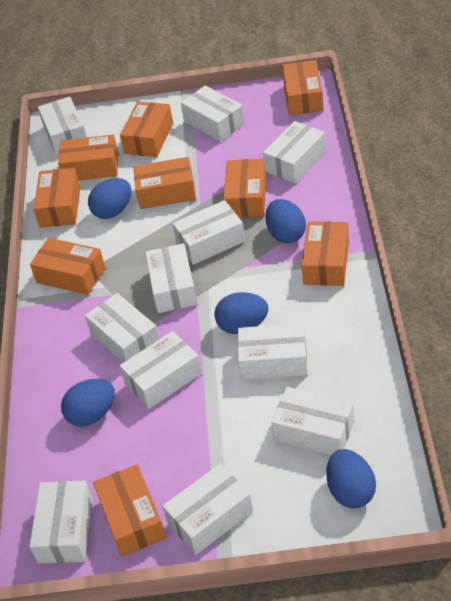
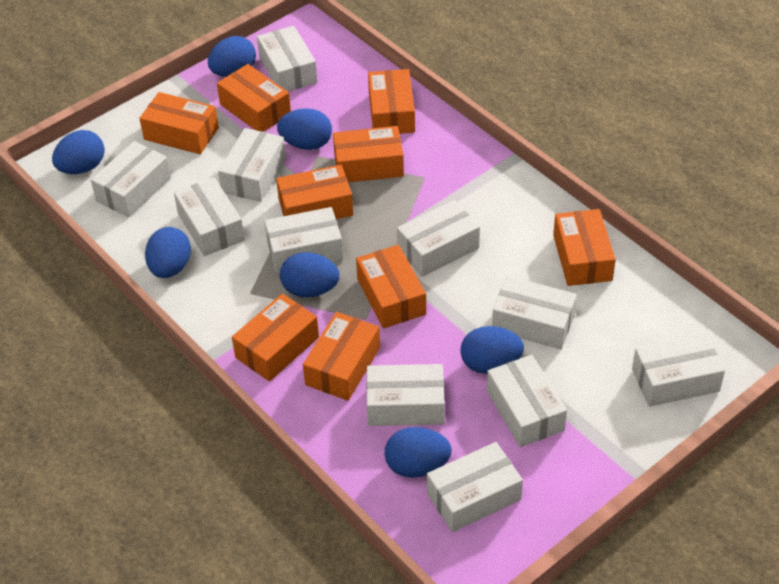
blue egg: 5 -> 7

